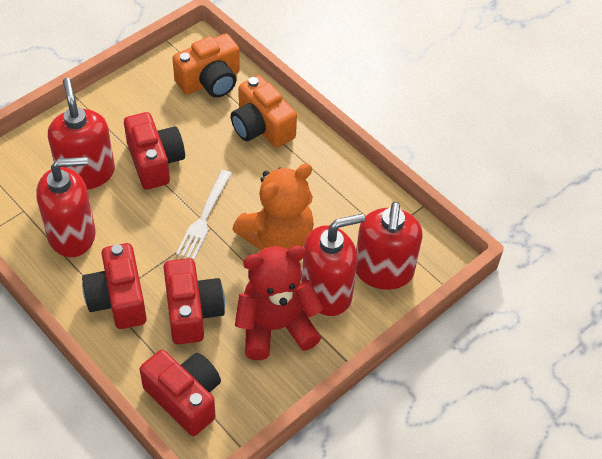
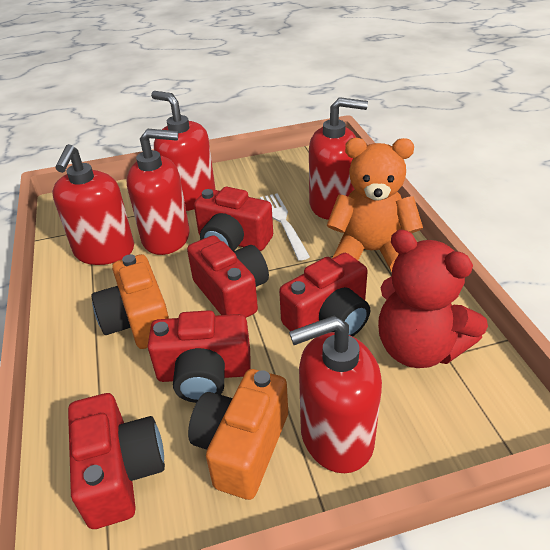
red camera: 4 -> 5
red soap dispenser: 4 -> 5

